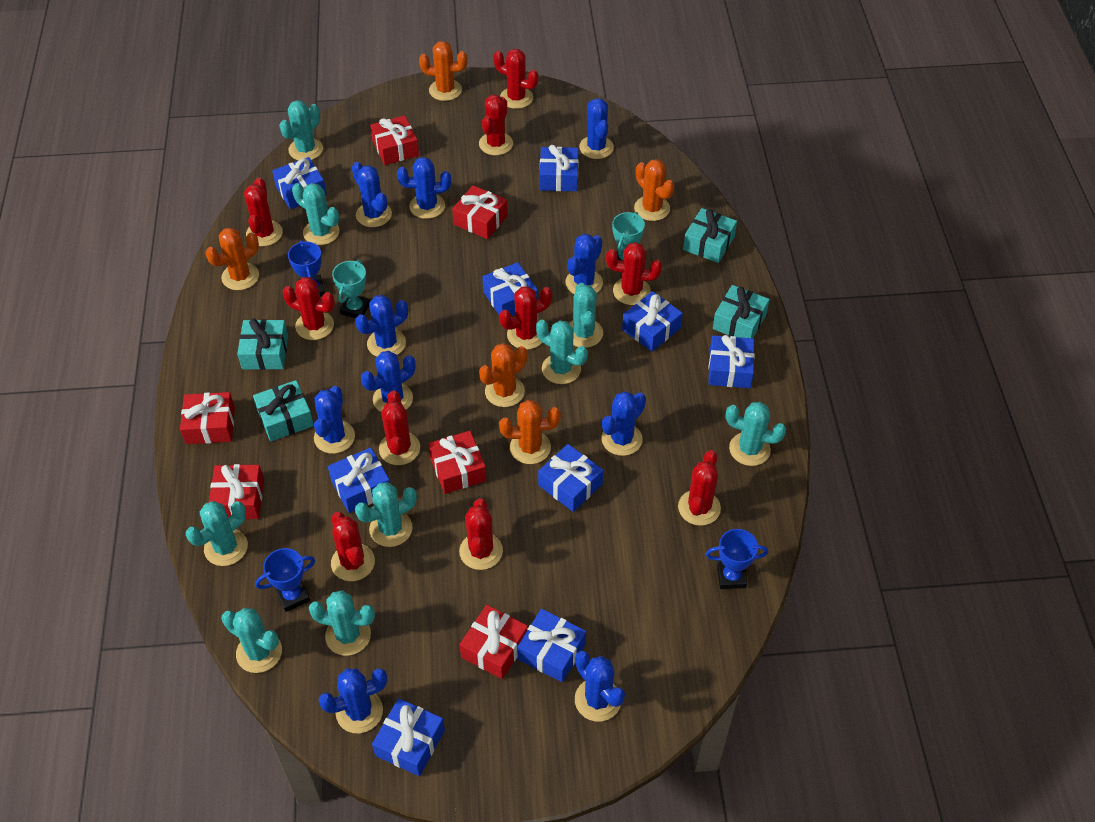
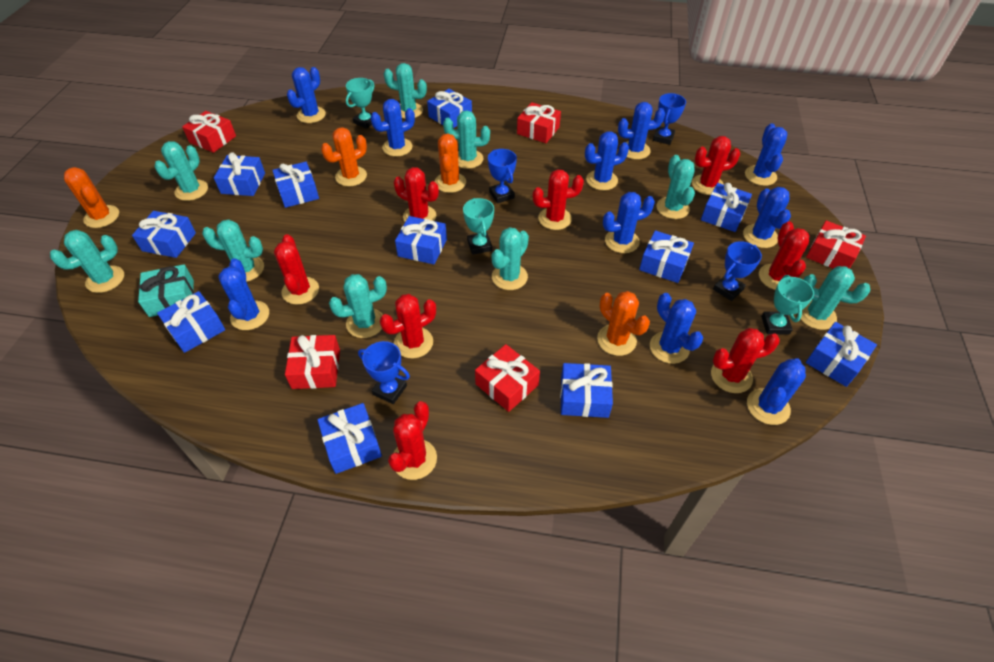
blue gift: 9 -> 11
blue trophy: 3 -> 4
orange cactus: 5 -> 4
red cactus: 10 -> 8
red gift: 6 -> 5
turquoise gift: 4 -> 1
turquoise trophy: 2 -> 3

